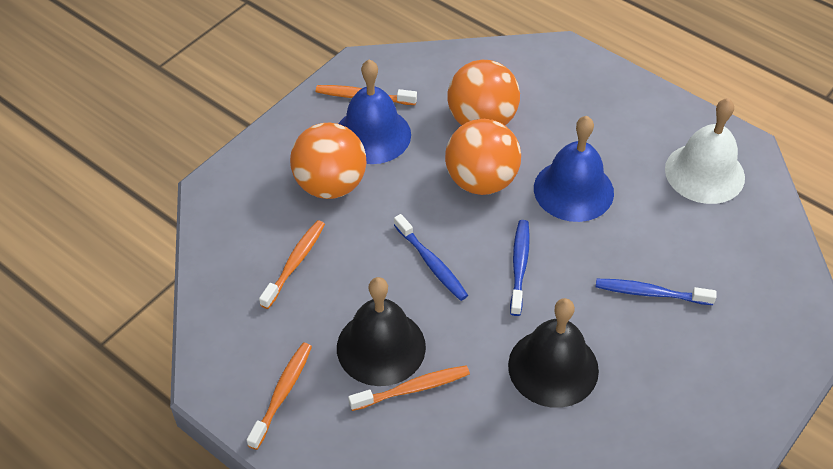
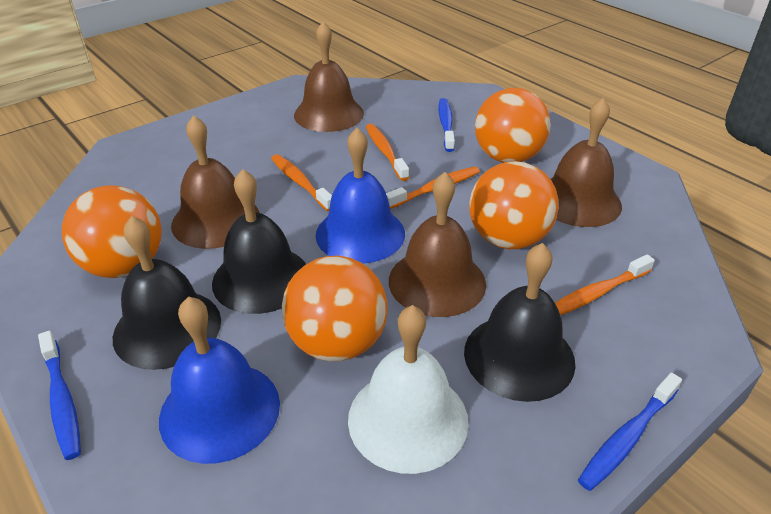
black bell: 2 -> 3
brown bell: 0 -> 4
orange ball: 3 -> 4

